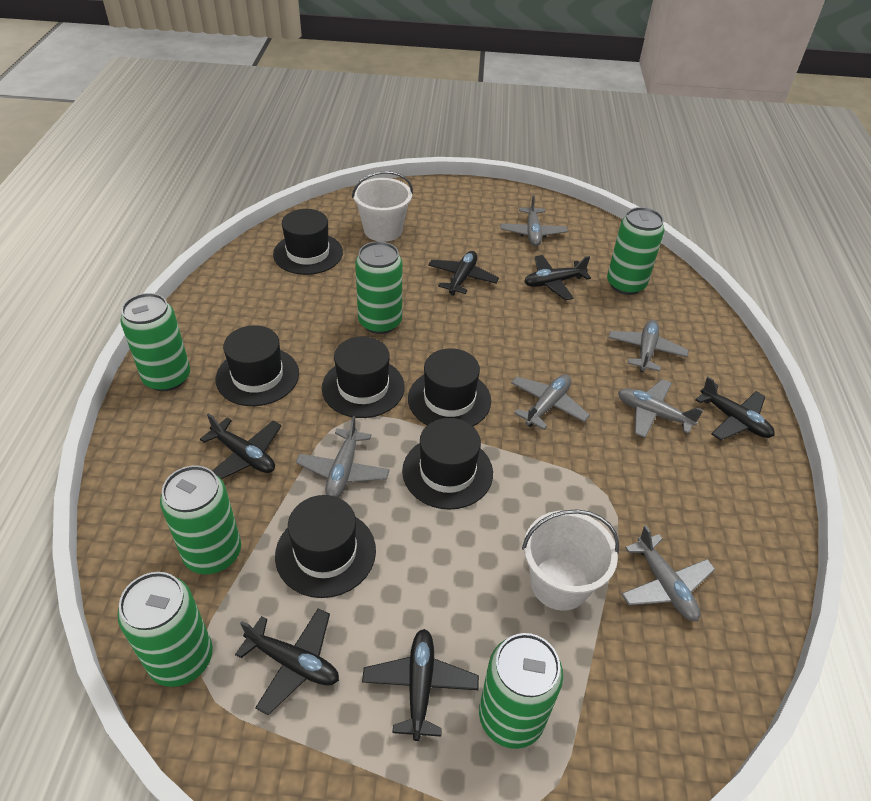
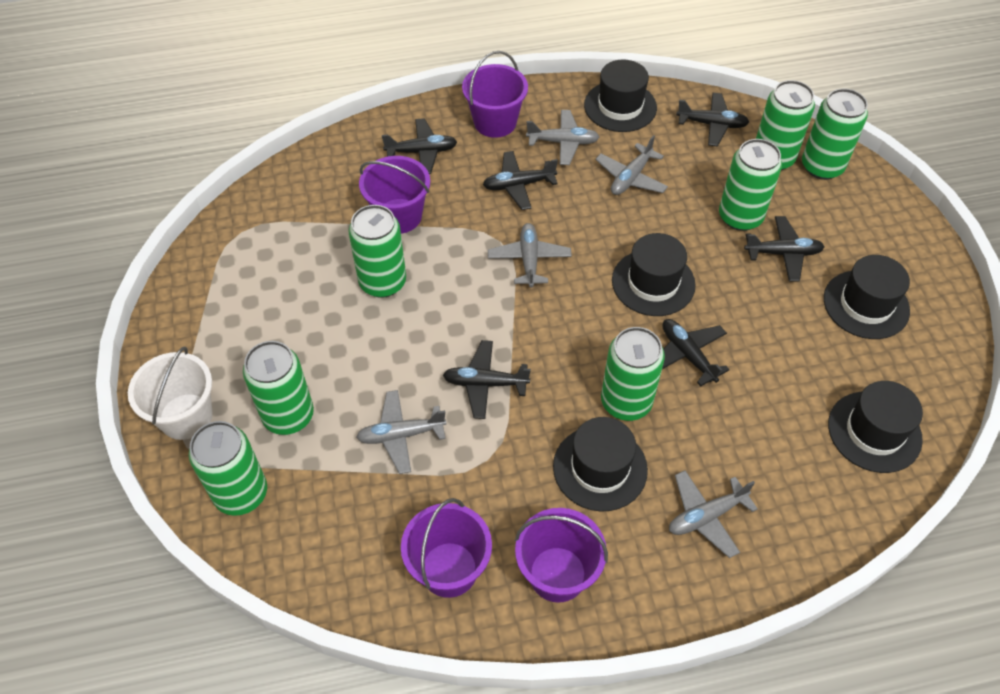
black hat: 6 -> 5
green can: 6 -> 7
grey plane: 6 -> 5
purple bucket: 0 -> 4
white bucket: 2 -> 1

